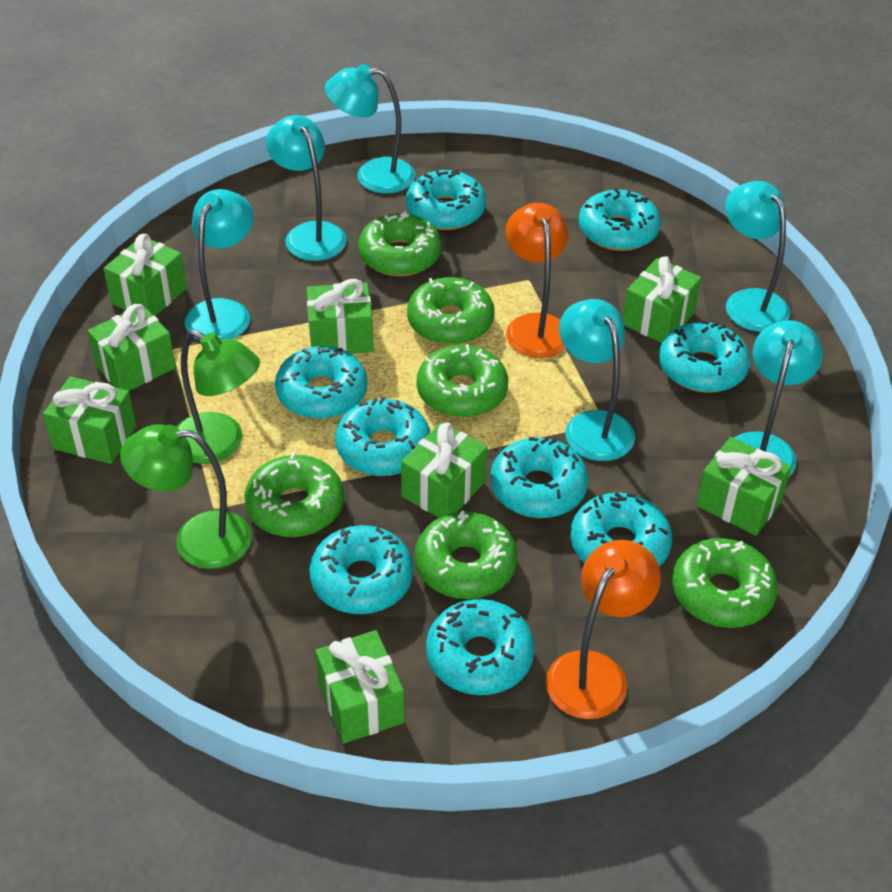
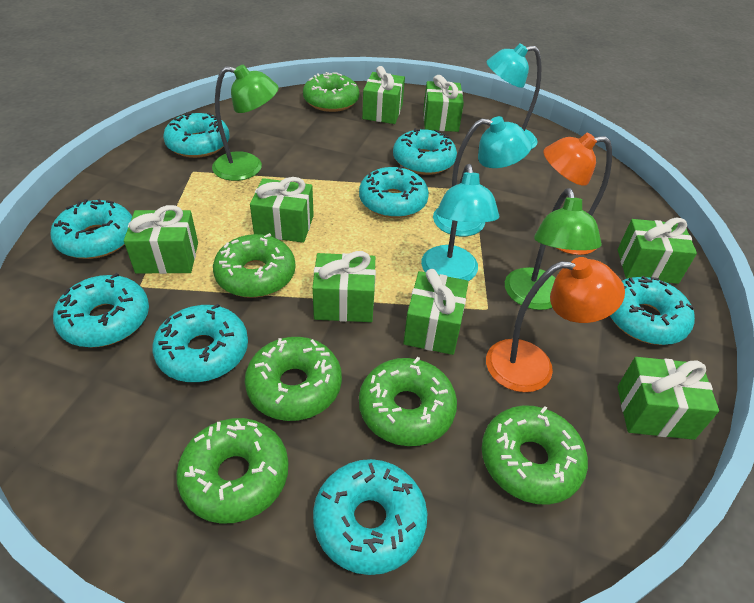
turquoise donut: 9 -> 8
turquoise lamp: 6 -> 3

